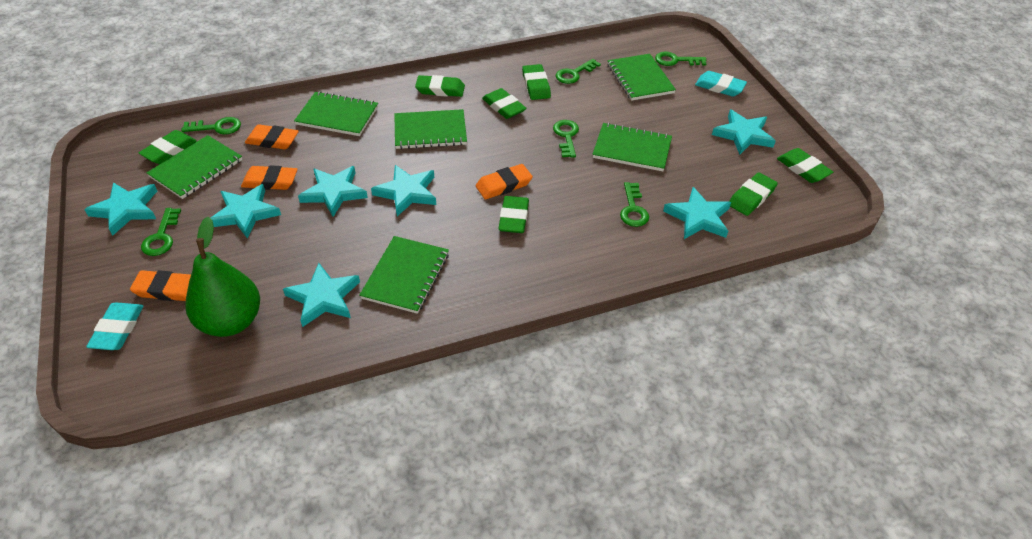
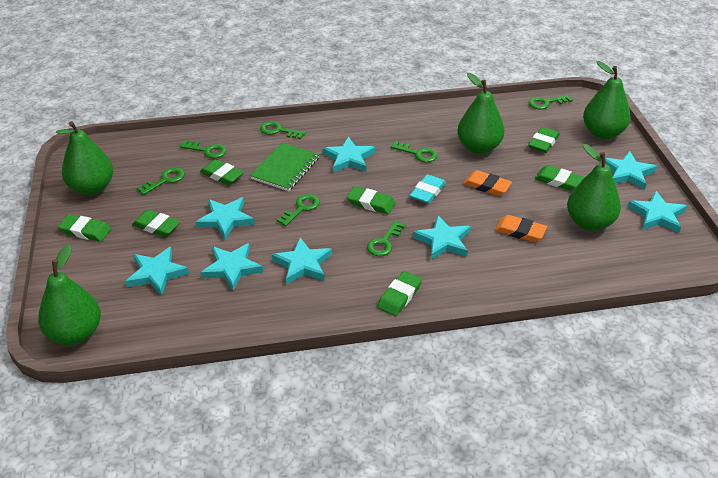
green key: 6 -> 7
green notebook: 6 -> 1
green pear: 1 -> 5
orange eraser: 4 -> 2
turquoise eraser: 2 -> 1
turquoise star: 7 -> 8

